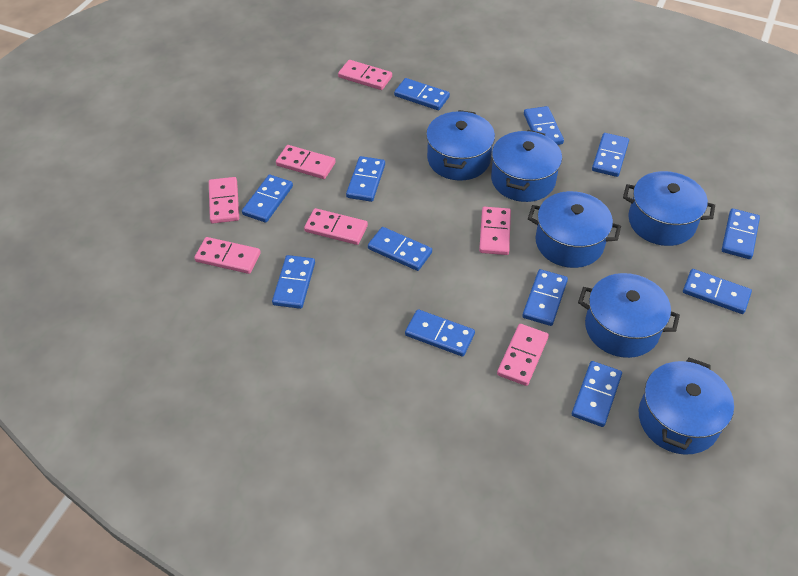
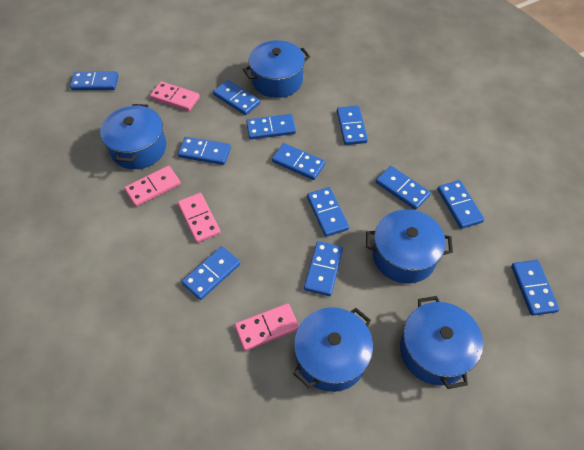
blue pot: 6 -> 5
pink domino: 7 -> 4

